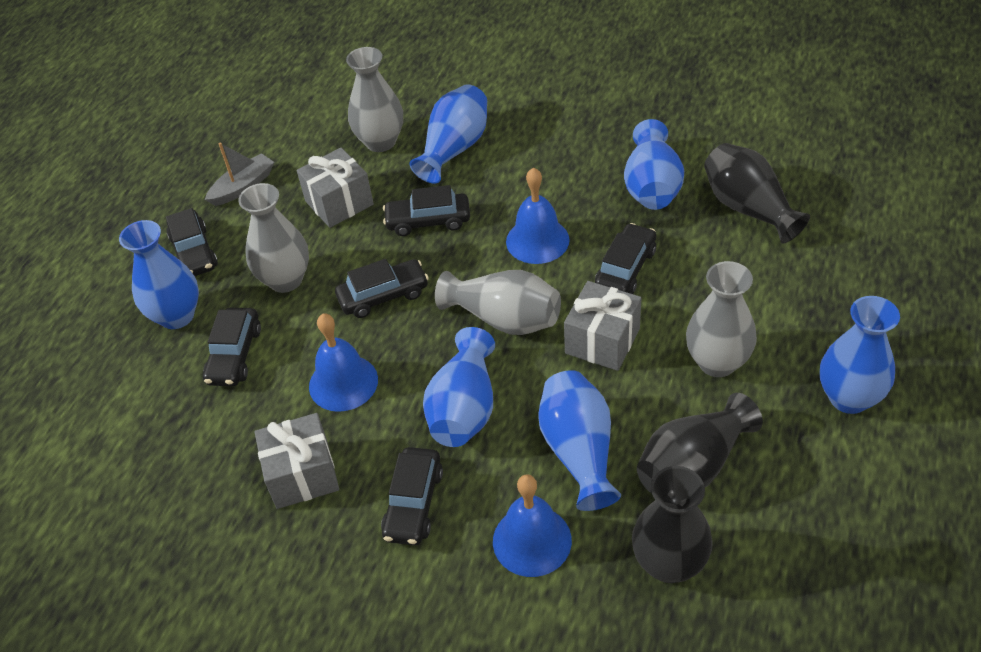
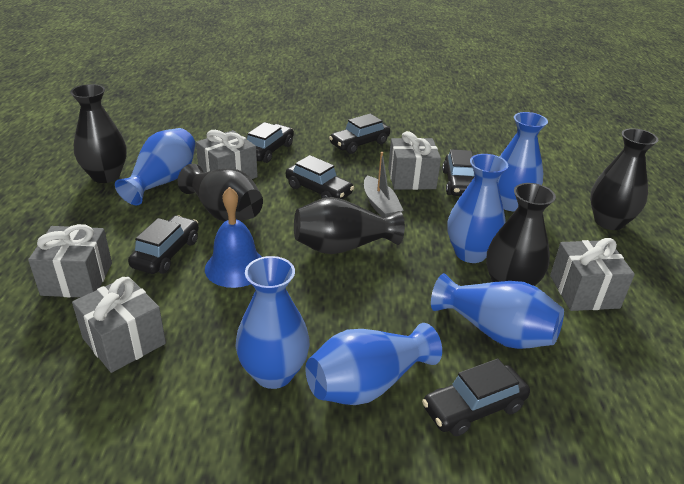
black vase: 3 -> 5
blue bell: 3 -> 1
grey gift: 3 -> 5
grey vase: 4 -> 0

